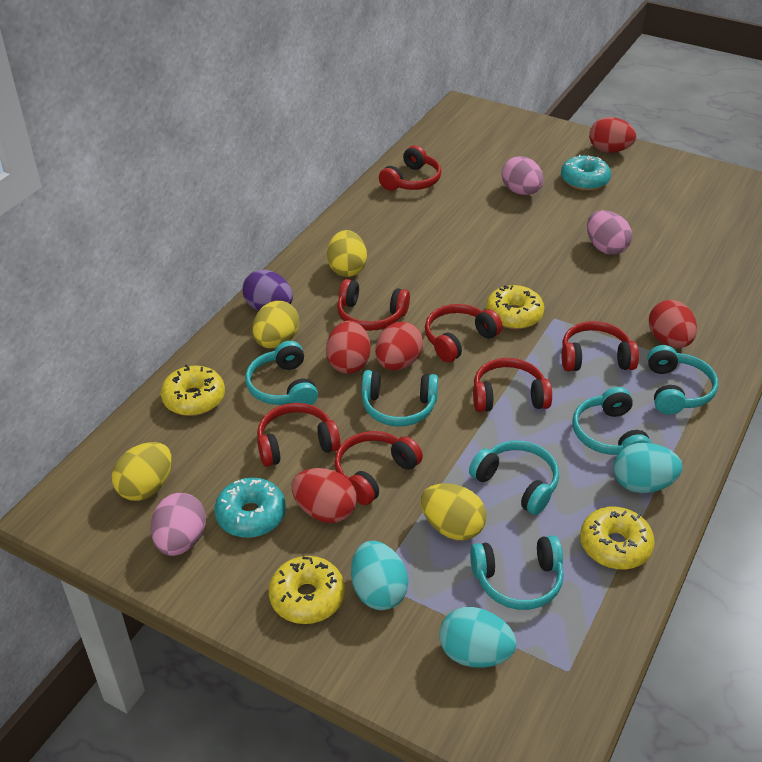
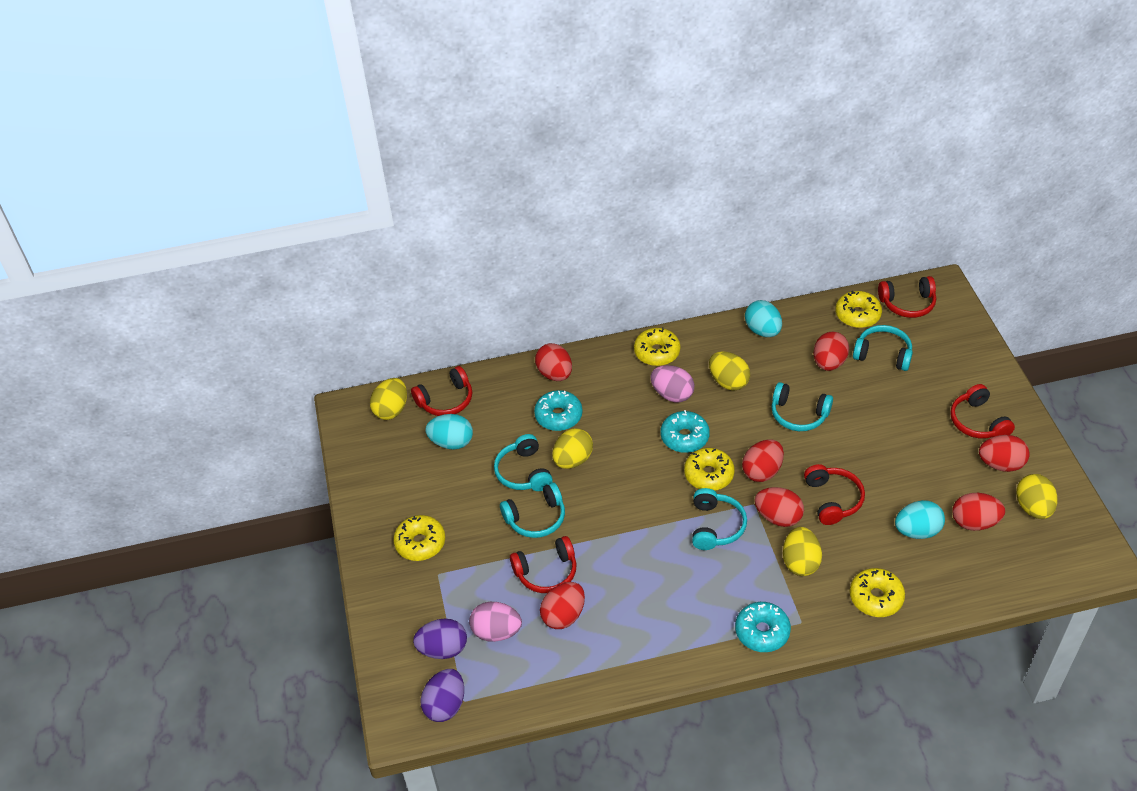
pink egg: 3 -> 2
purple egg: 1 -> 2
red egg: 5 -> 7
red headphones: 7 -> 5
turquoise donut: 2 -> 3
turquoise headphones: 6 -> 5
yellow donut: 4 -> 5
yellow egg: 4 -> 5

